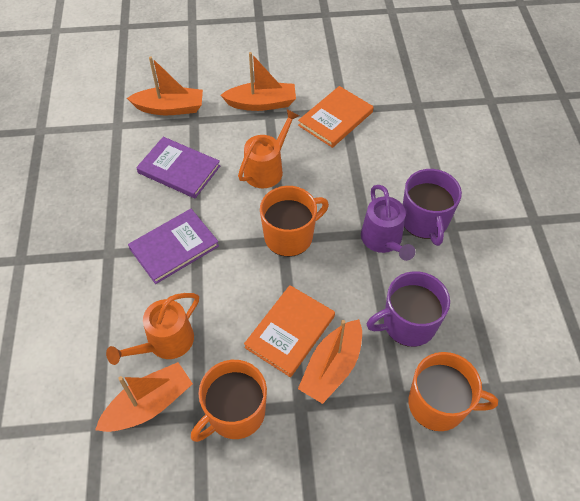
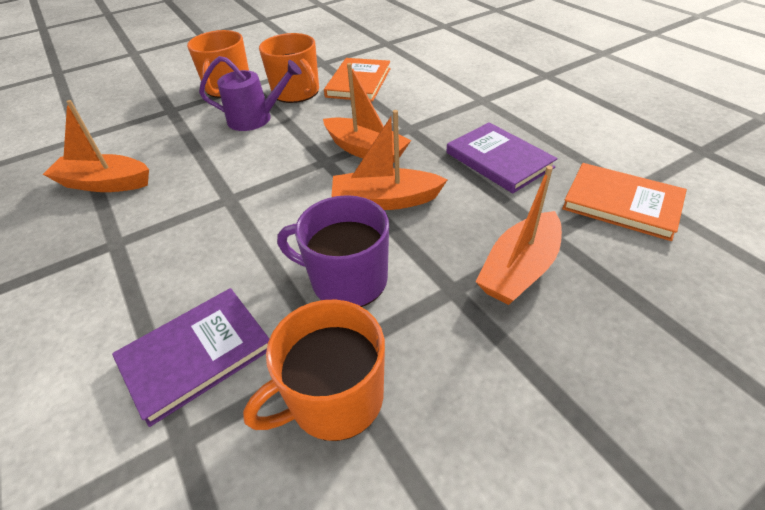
orange watering can: 2 -> 0
purple mug: 2 -> 1

